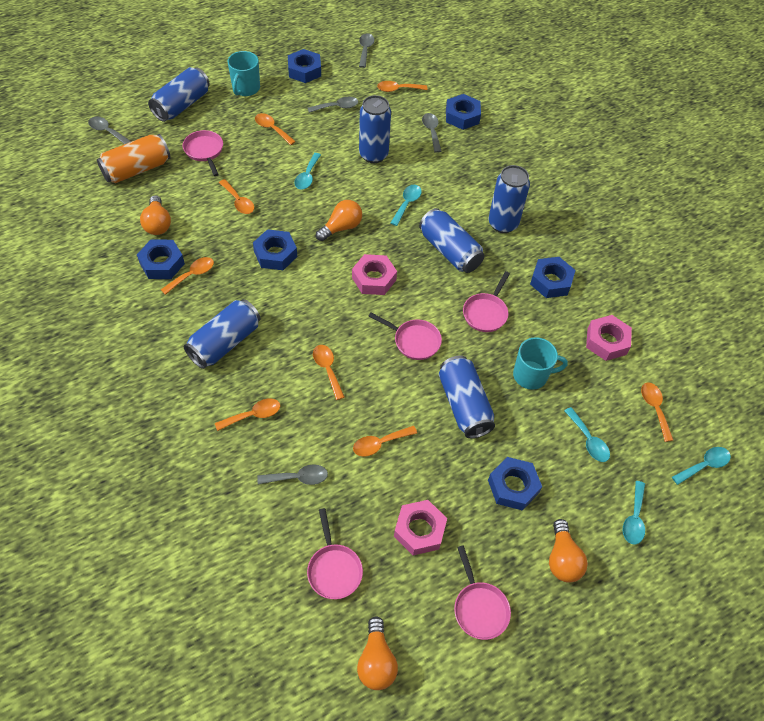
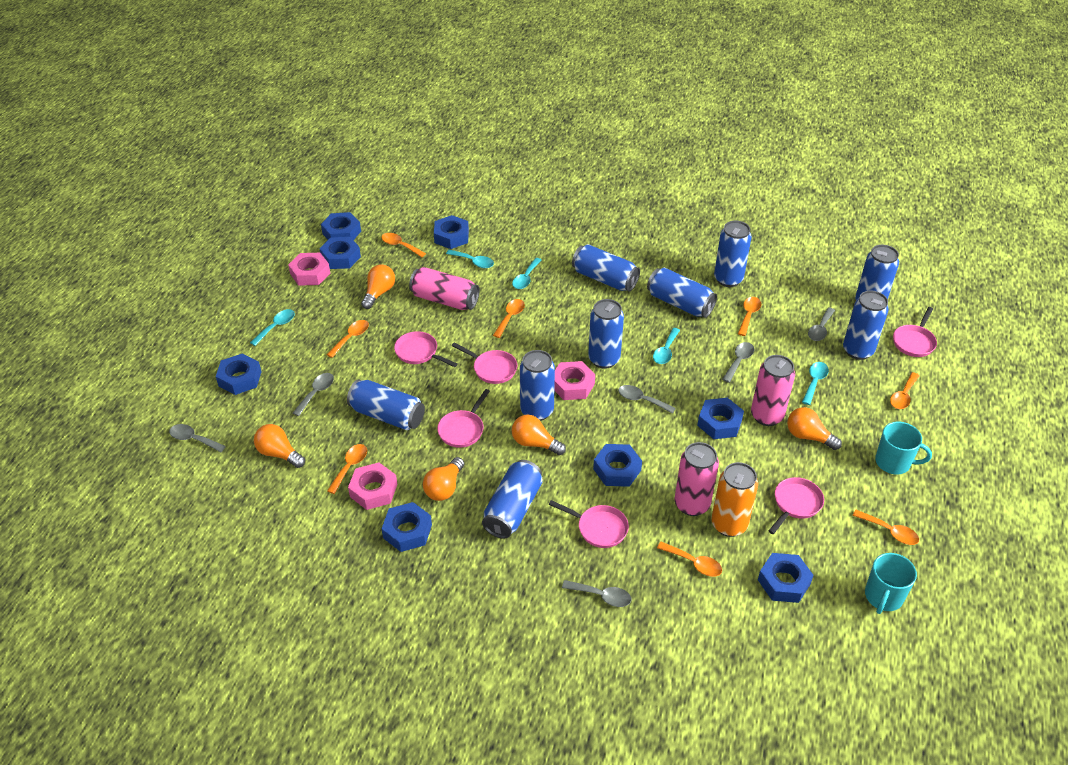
blue can: 6 -> 9
blue nut: 6 -> 8
grey spoon: 5 -> 6
orange light bulb: 4 -> 5
pink can: 0 -> 3
pink pan: 5 -> 6

